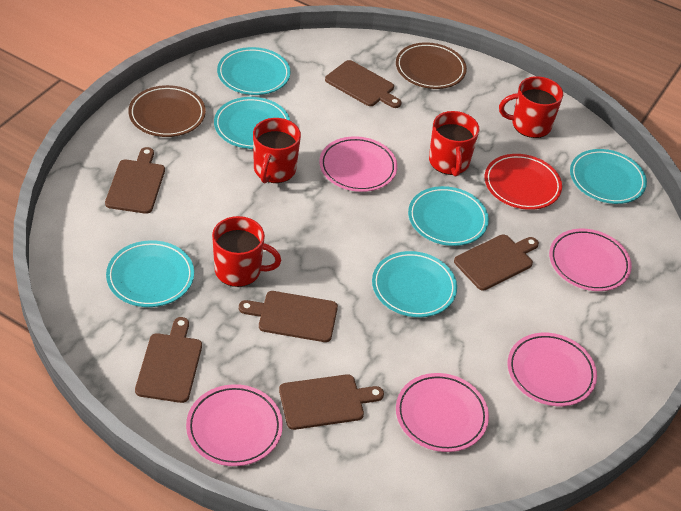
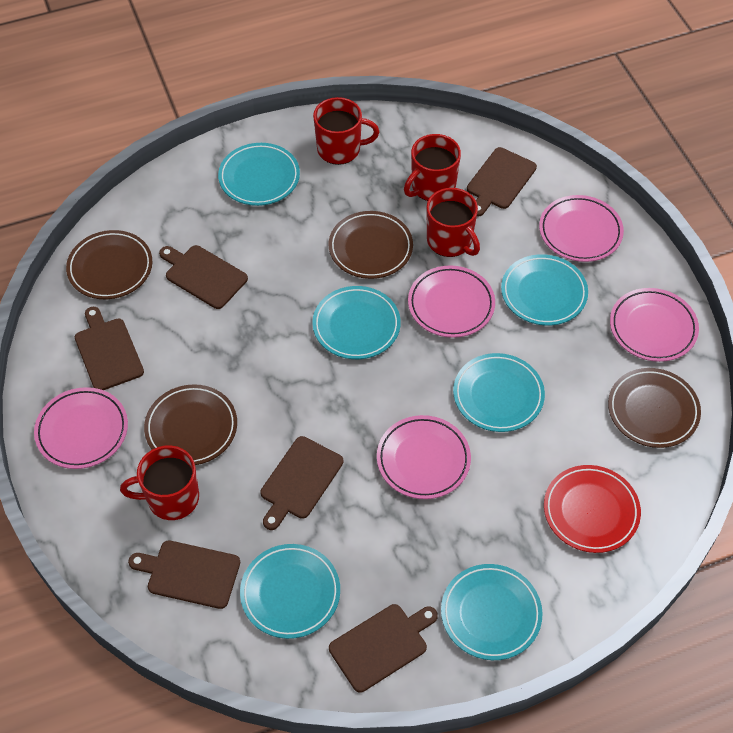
brown plate: 2 -> 4

